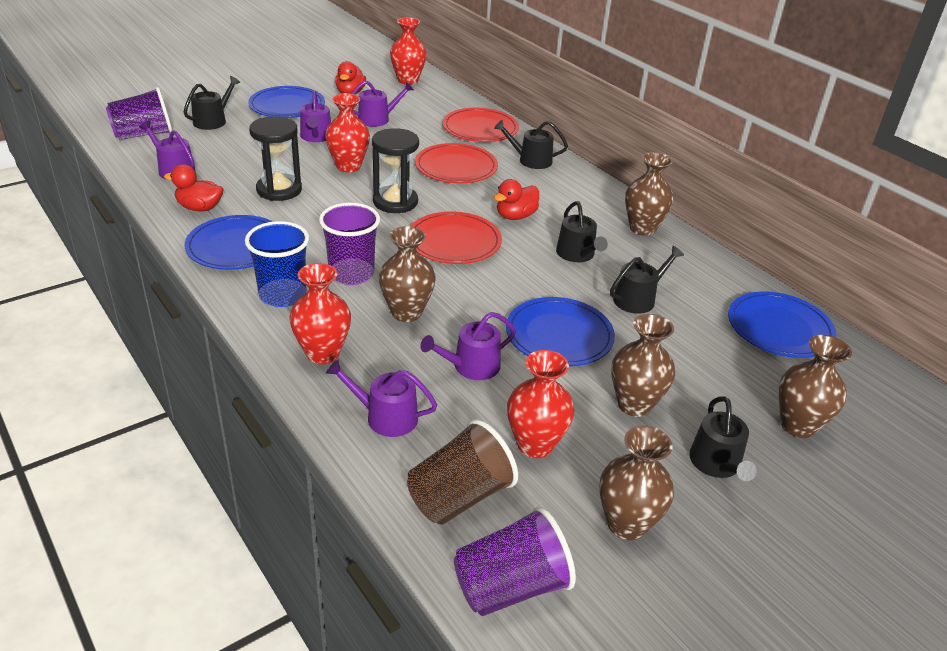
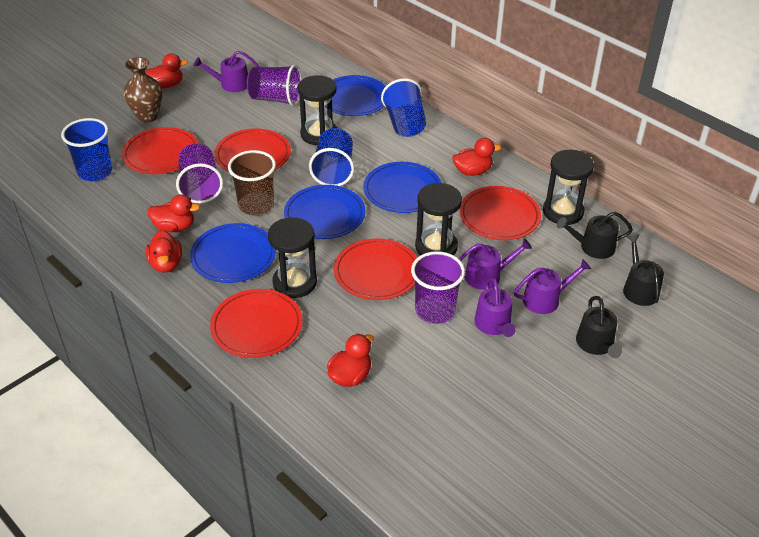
black hourglass: 2 -> 4
black watering can: 5 -> 3
blue cup: 1 -> 3
brown vase: 5 -> 1
purple watering can: 5 -> 4
red duck: 3 -> 5
red plate: 3 -> 5
red vase: 4 -> 0

